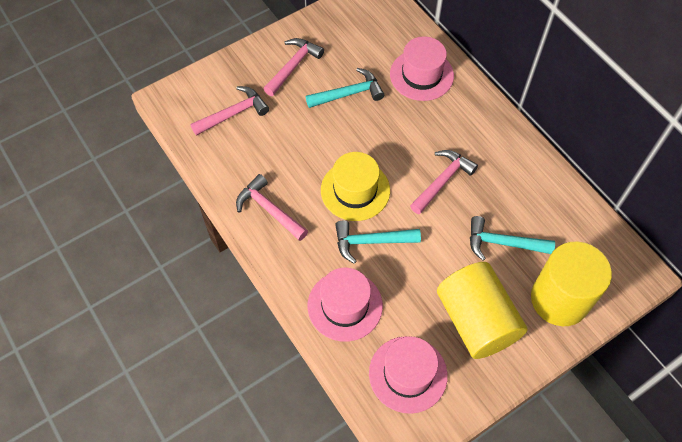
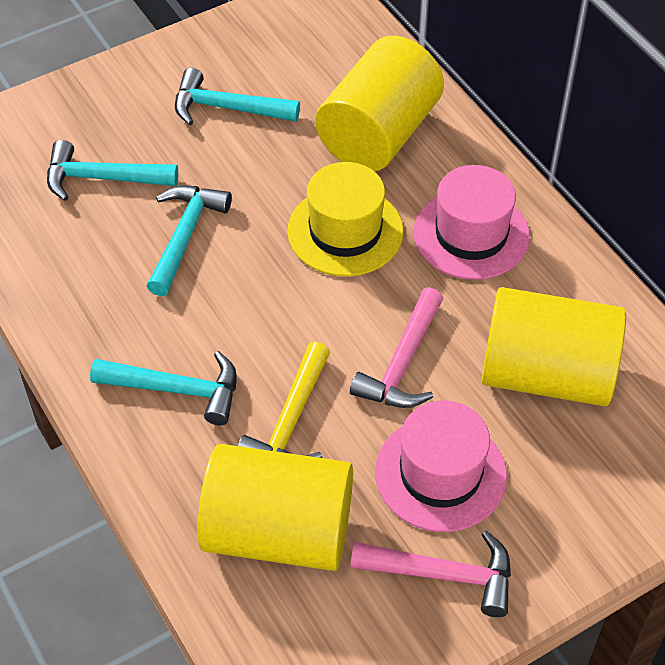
pink hammer: 4 -> 2
pink hat: 3 -> 2
turquoise hammer: 3 -> 4
yellow cylinder: 2 -> 3
yellow hammer: 0 -> 1

